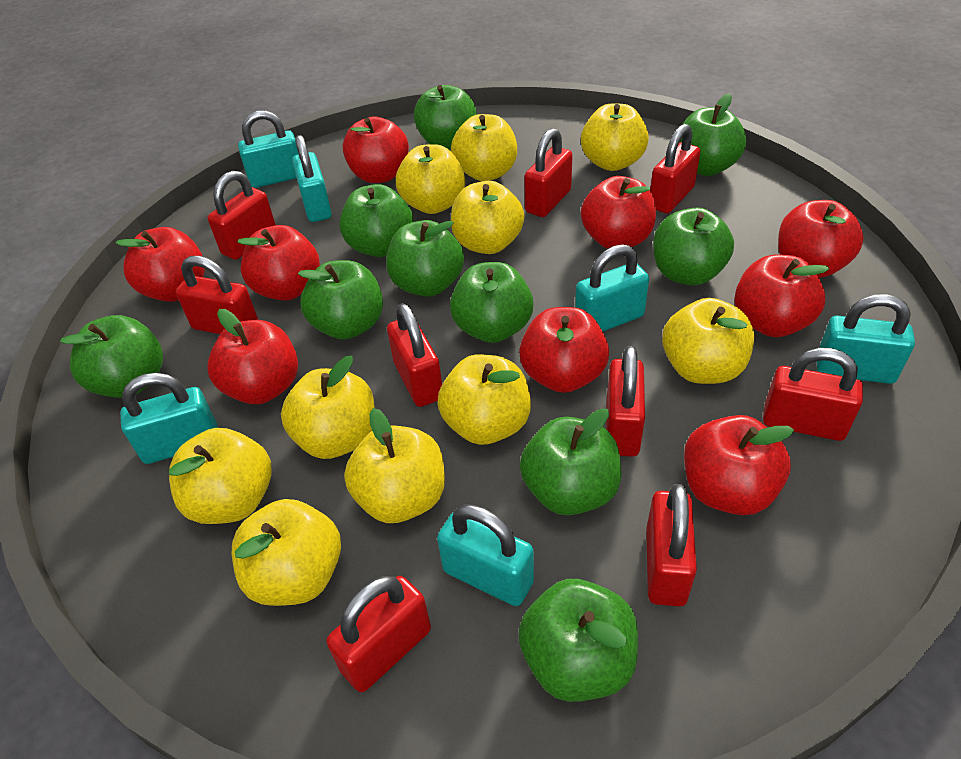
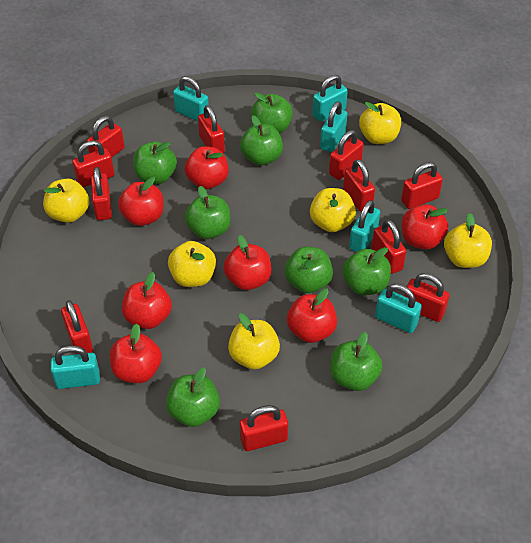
green apple: 10 -> 8
red apple: 9 -> 7
red padlock: 9 -> 11
yellow apple: 10 -> 6

